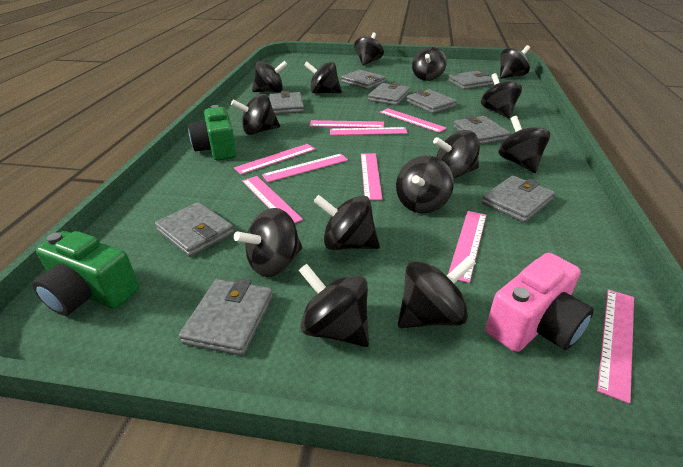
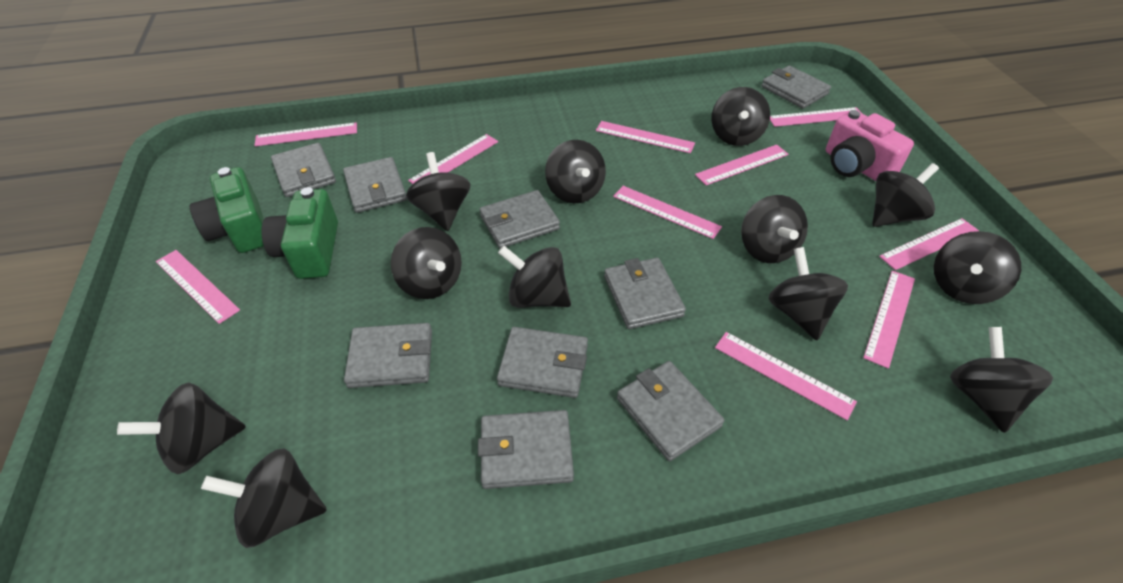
black spinning top: 14 -> 12
pink ruler: 9 -> 10

